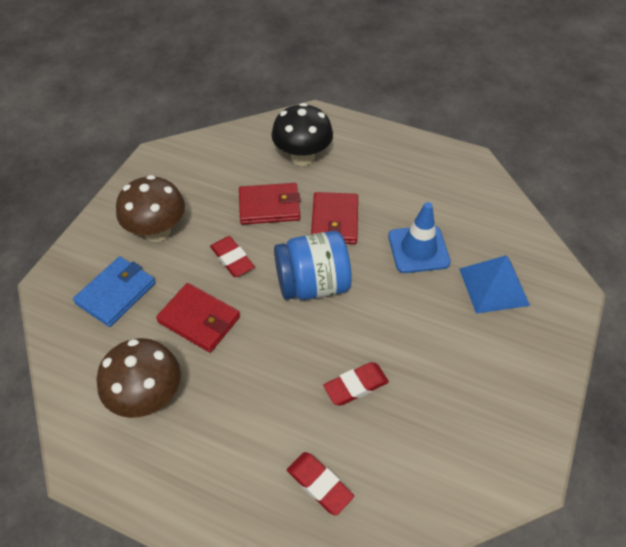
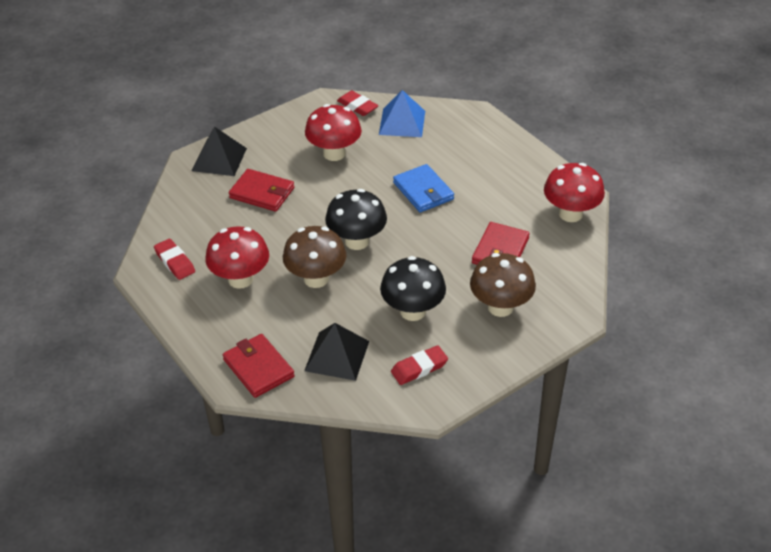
black mushroom: 1 -> 2
black pyramid: 0 -> 2
blue jar: 1 -> 0
blue traffic cone: 1 -> 0
red mushroom: 0 -> 3

